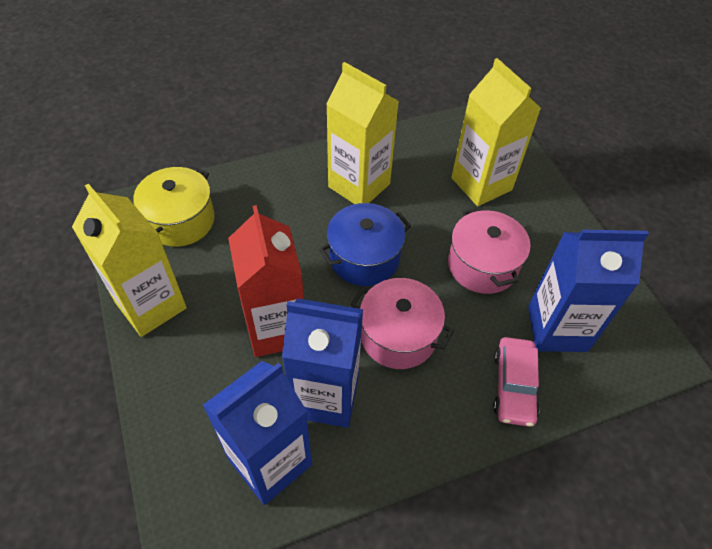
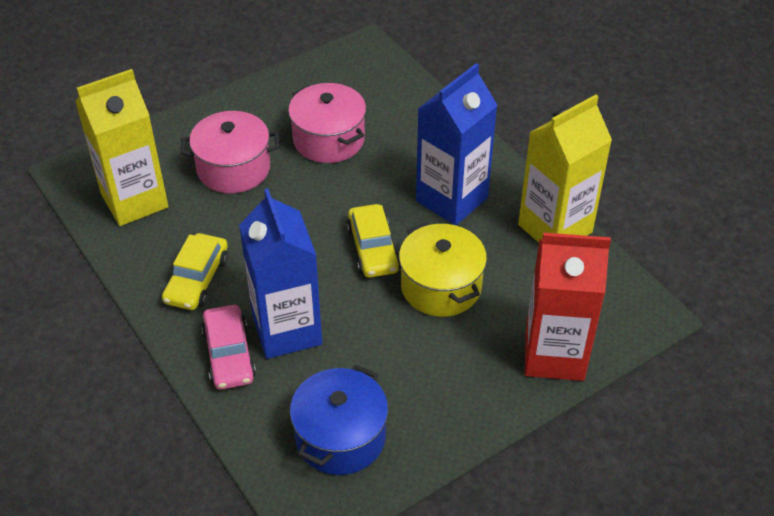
blue carton: 3 -> 2
yellow car: 0 -> 2
yellow carton: 3 -> 2

